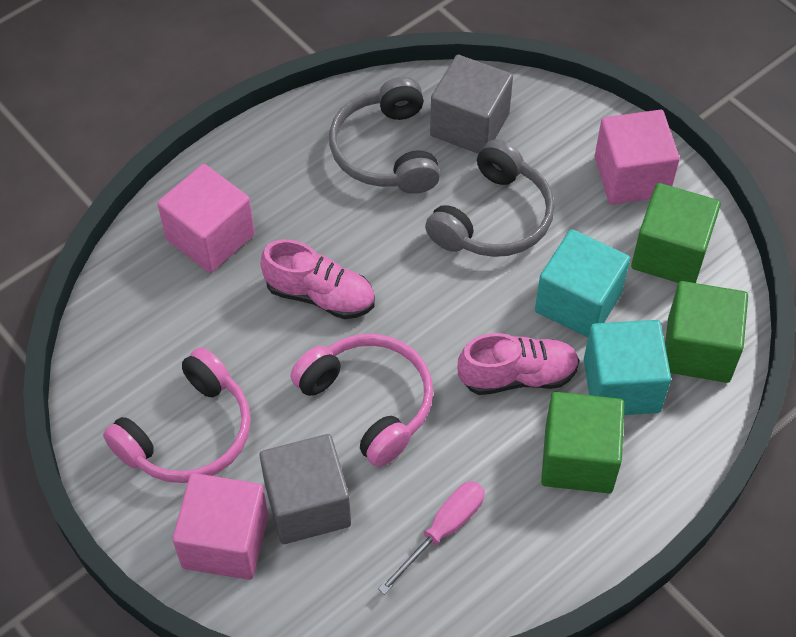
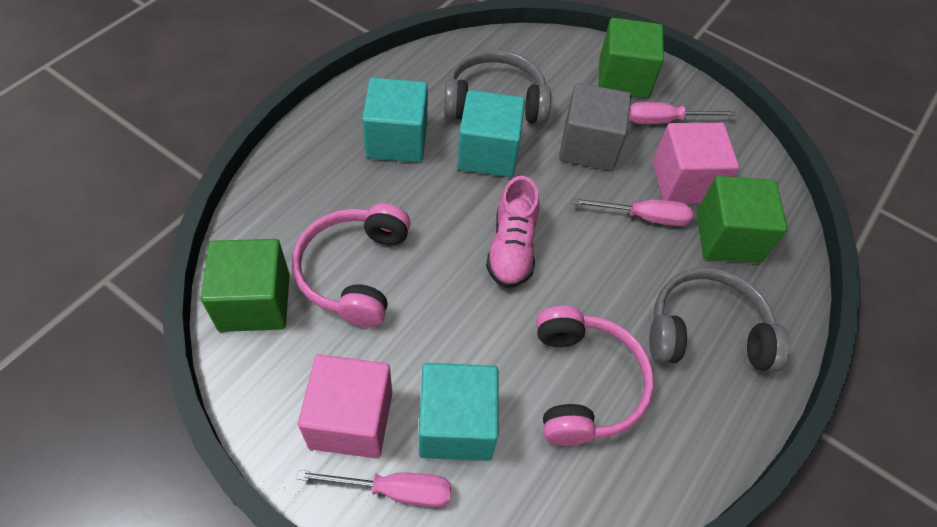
grey cube: 2 -> 1
pink cube: 3 -> 2
pink screwdriver: 1 -> 3
pink shoe: 2 -> 1
turquoise cube: 2 -> 3

